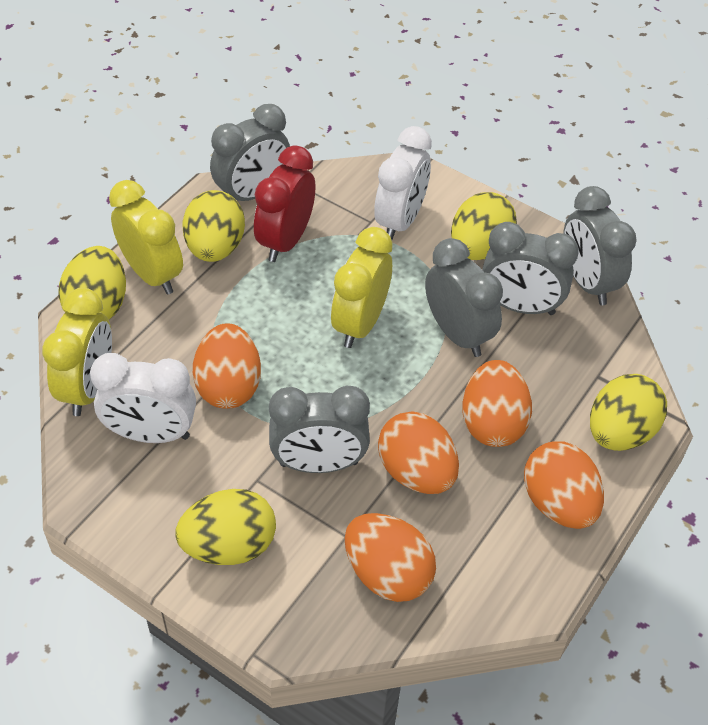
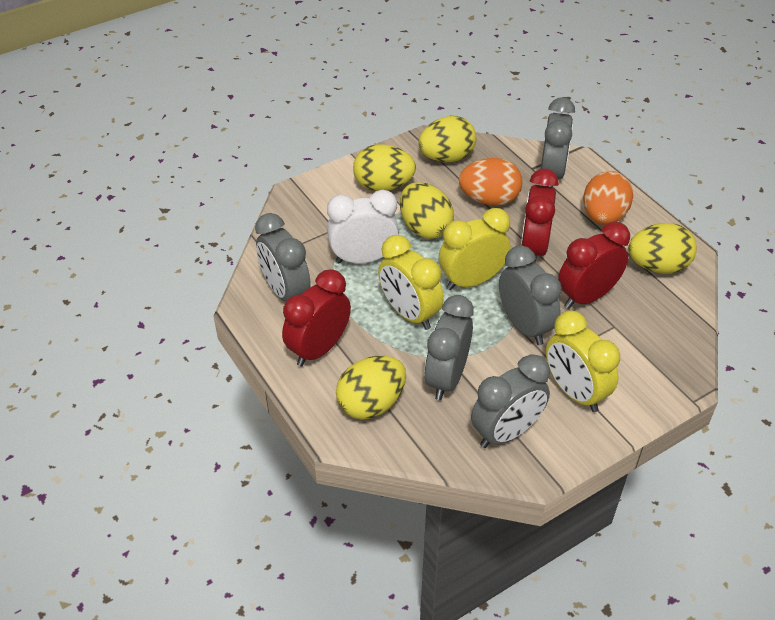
orange egg: 5 -> 2
red clock: 1 -> 3
white clock: 2 -> 1

